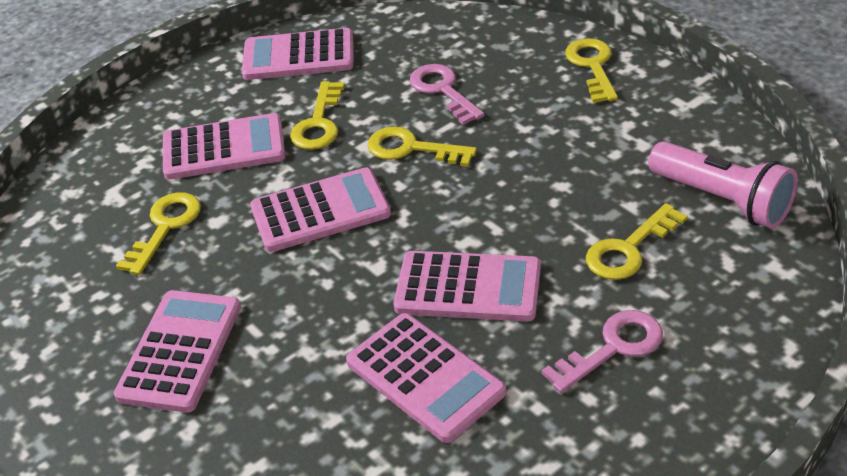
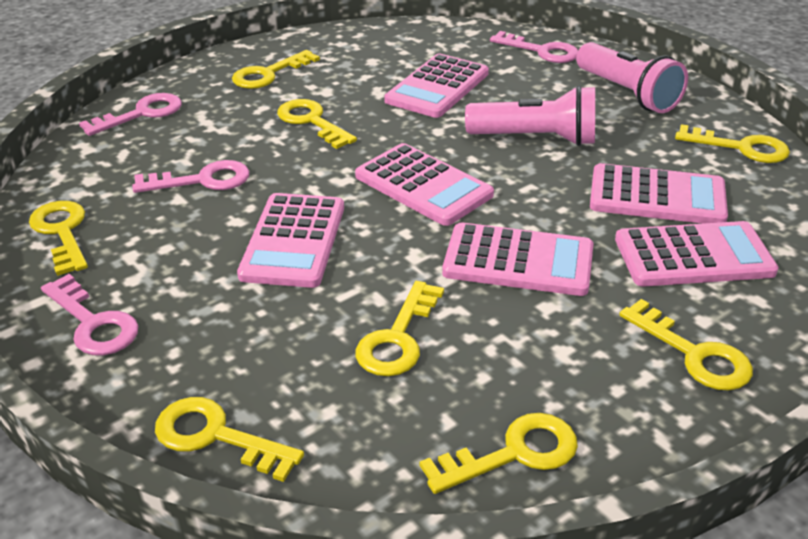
pink flashlight: 1 -> 2
pink key: 2 -> 4
yellow key: 5 -> 8

